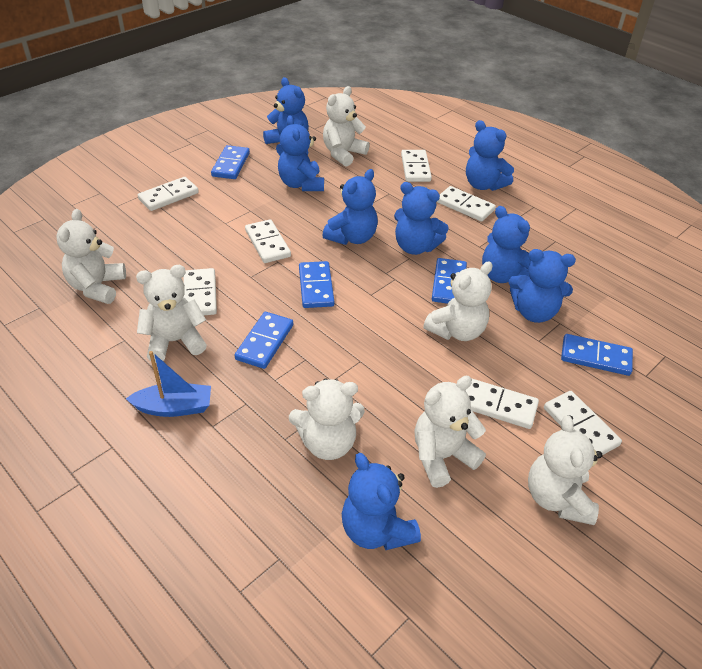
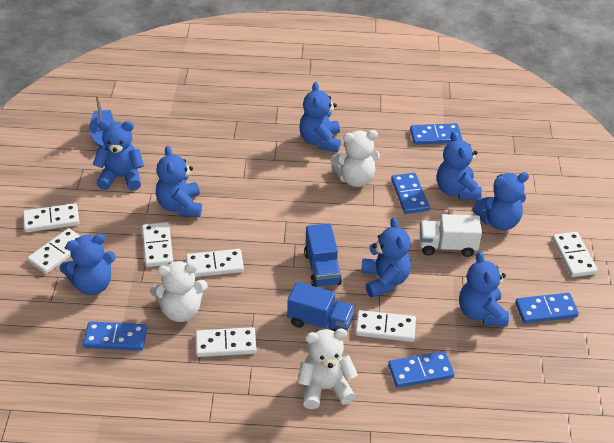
blue truck: 0 -> 2
white teddy bear: 7 -> 3
white truck: 0 -> 1

